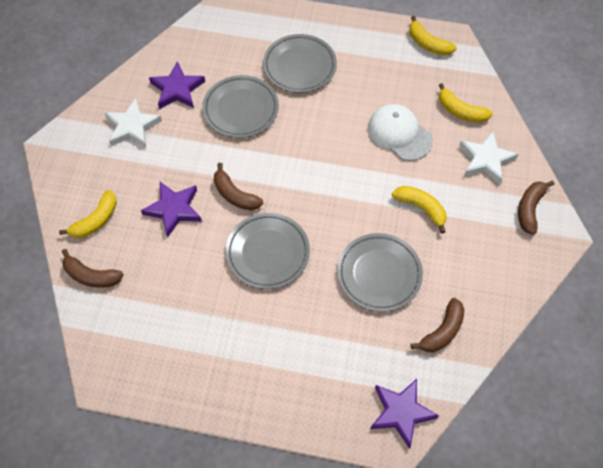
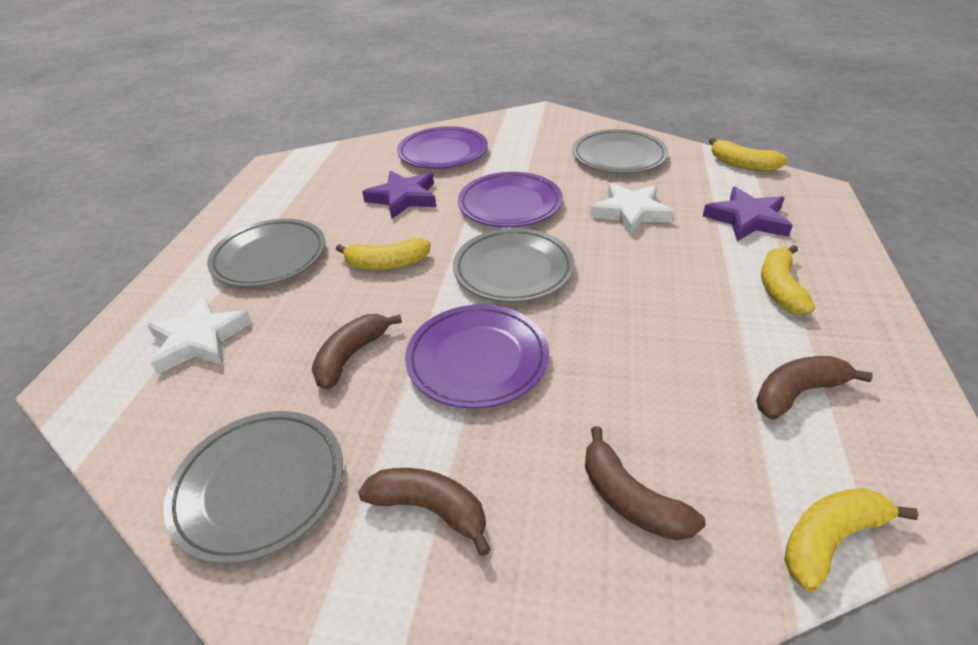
purple plate: 0 -> 3
purple star: 3 -> 2
white cap: 1 -> 0

